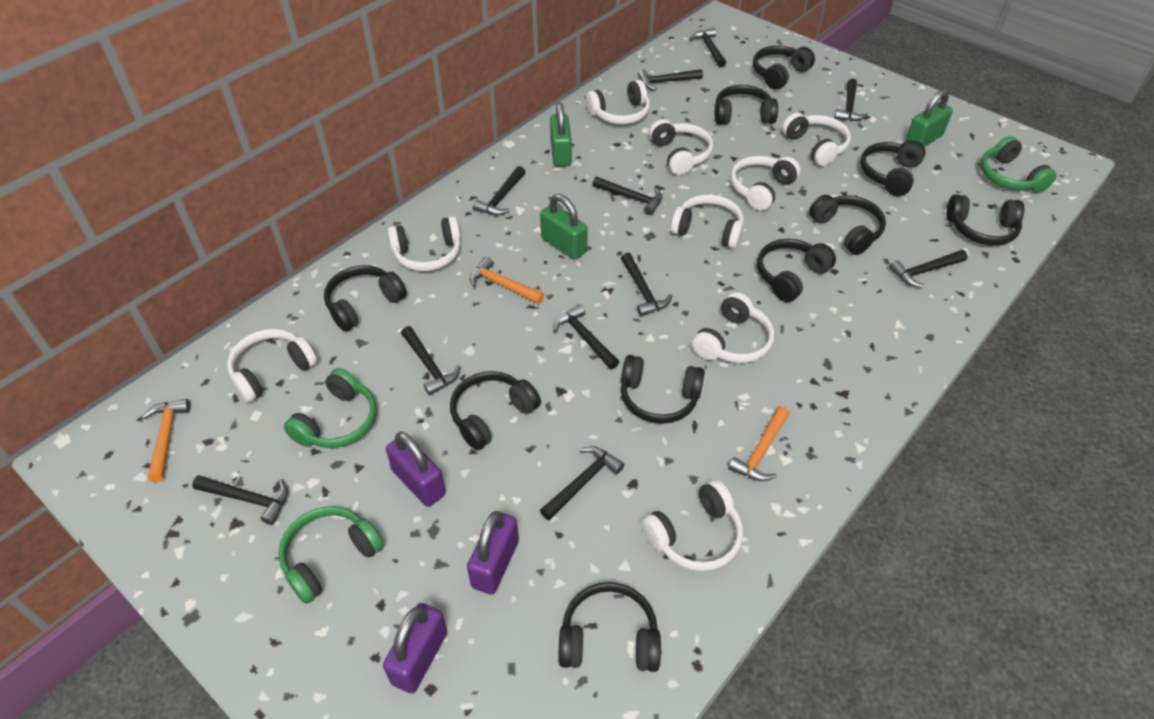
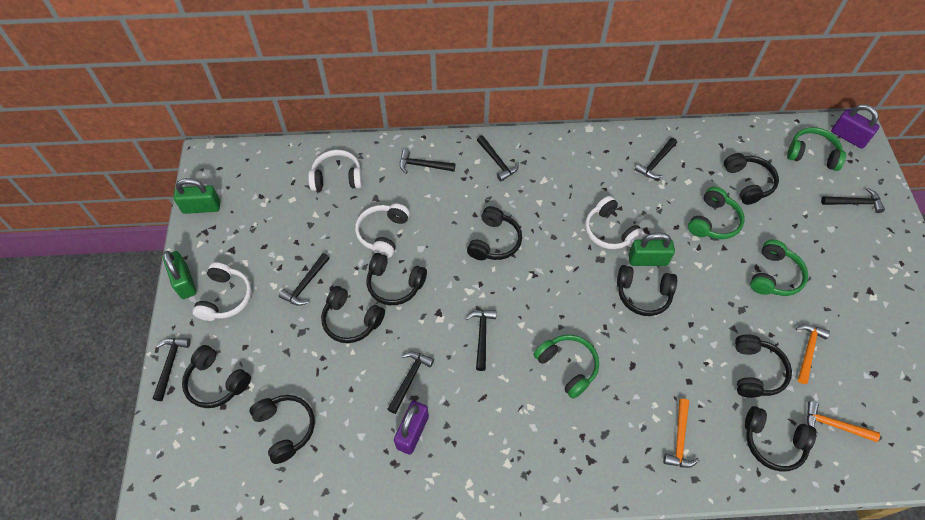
black hammer: 11 -> 8
black headphones: 10 -> 9
green headphones: 3 -> 4
purple padlock: 3 -> 2
white headphones: 9 -> 4

